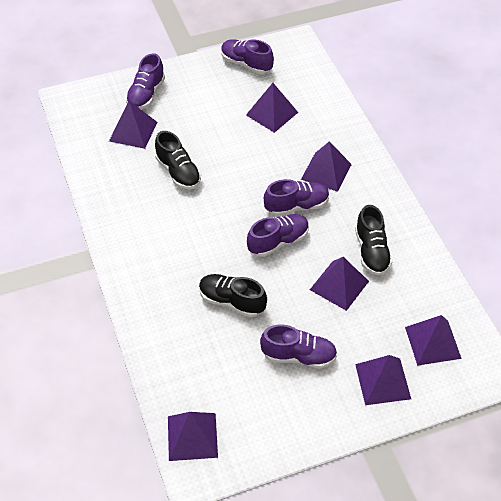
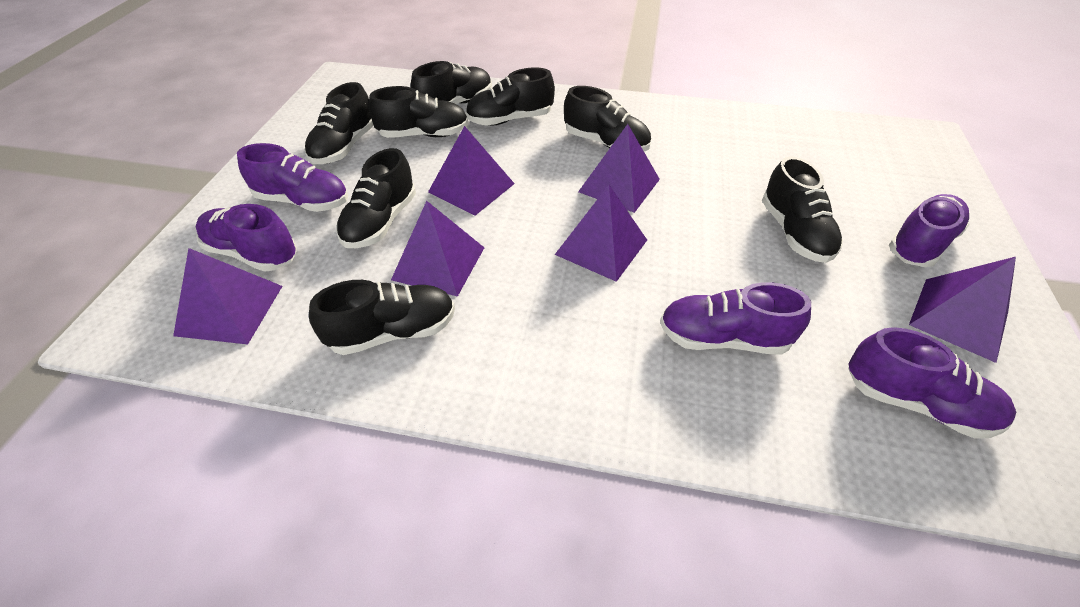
black shoe: 3 -> 8
purple pyramid: 7 -> 6

